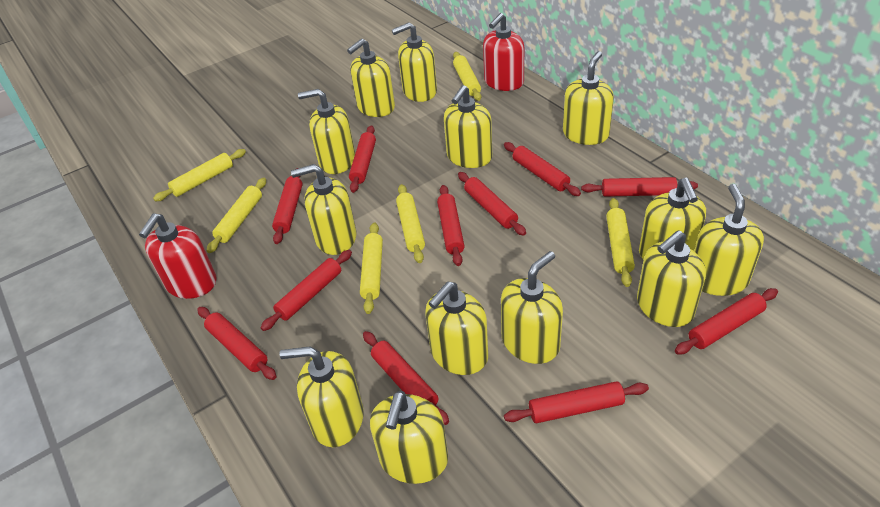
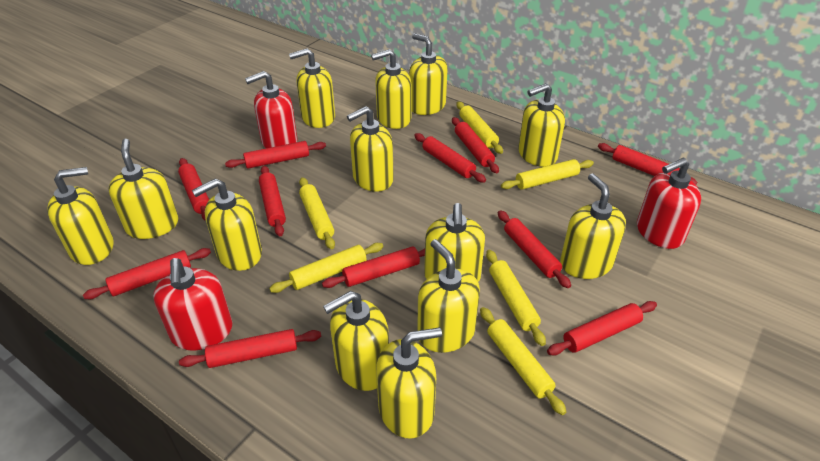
red soap dispenser: 2 -> 3

